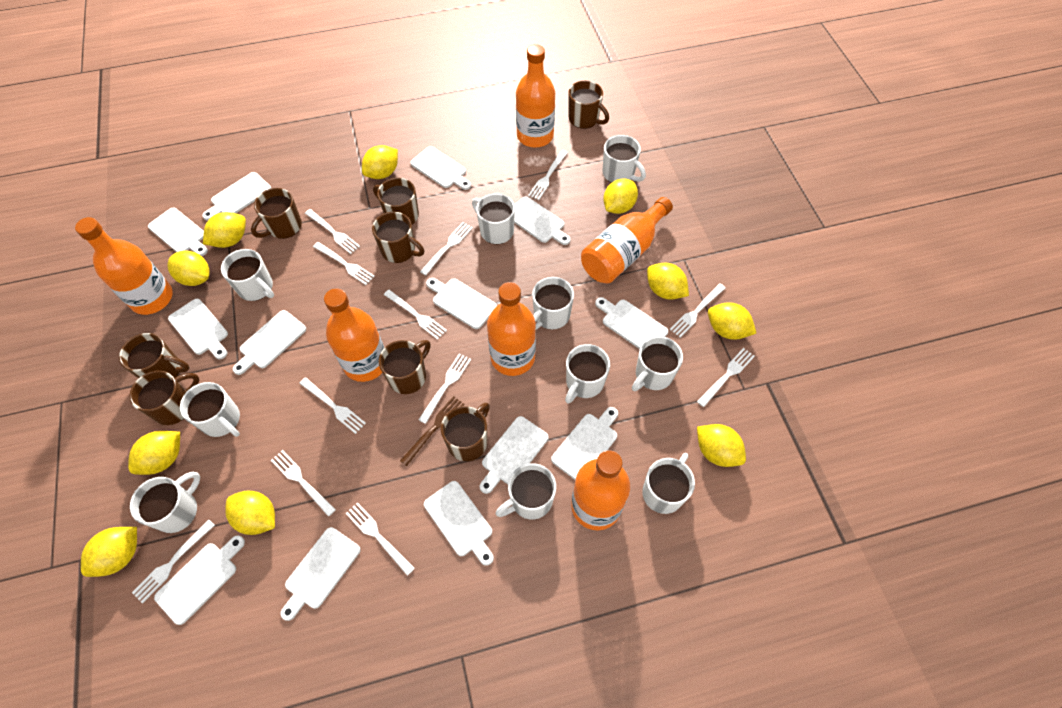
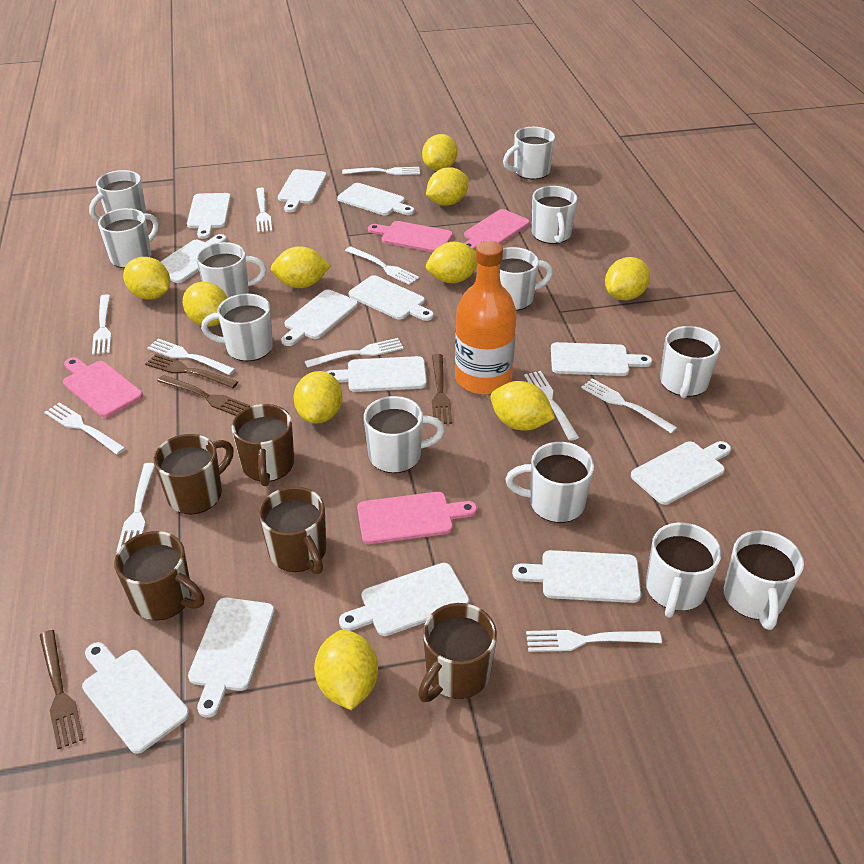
brown fork: 1 -> 4
brown mug: 8 -> 5
orange bottle: 6 -> 1
pink cutting board: 0 -> 4
white fork: 12 -> 11
white mug: 10 -> 12

